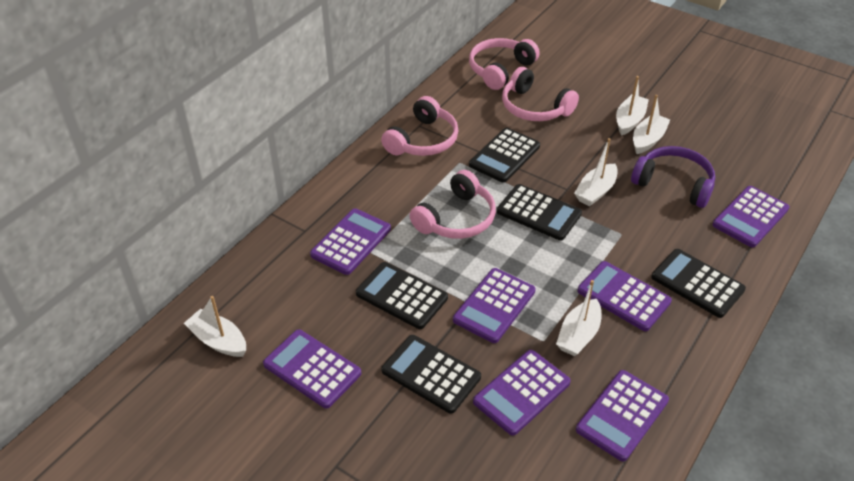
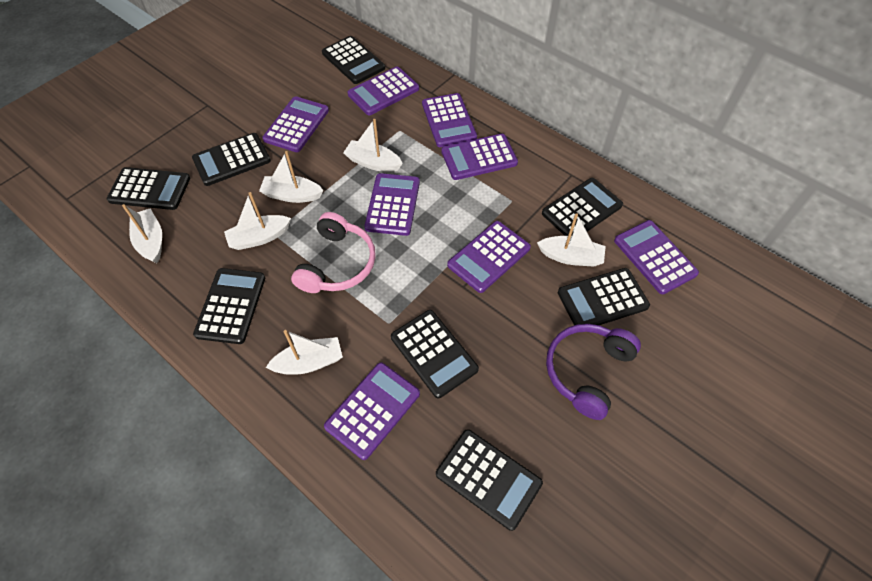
black calculator: 5 -> 8
pink headphones: 4 -> 1
purple calculator: 7 -> 8
white boat: 5 -> 6

